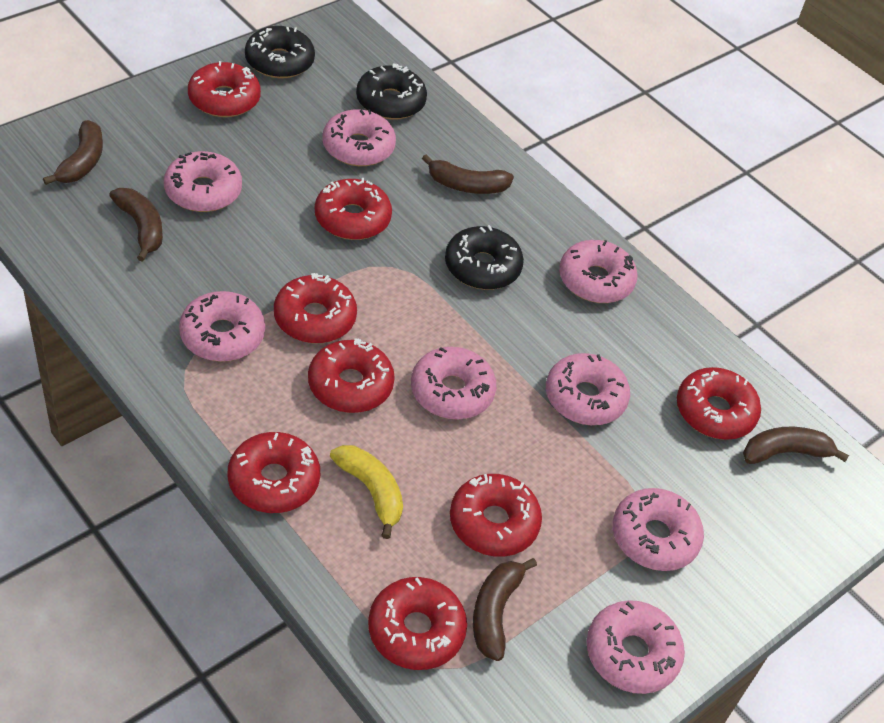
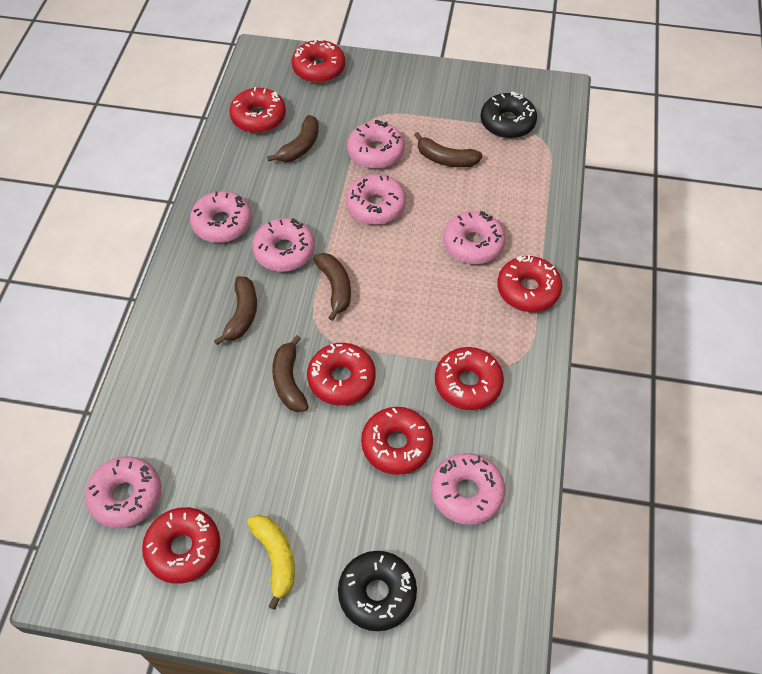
black donut: 3 -> 2
pink donut: 8 -> 7
red donut: 8 -> 7

